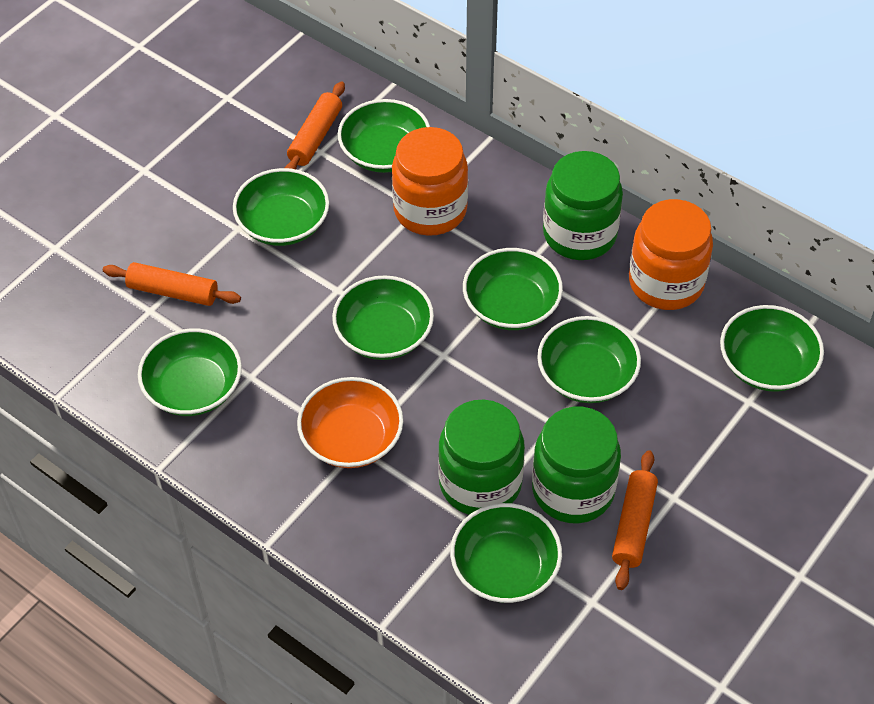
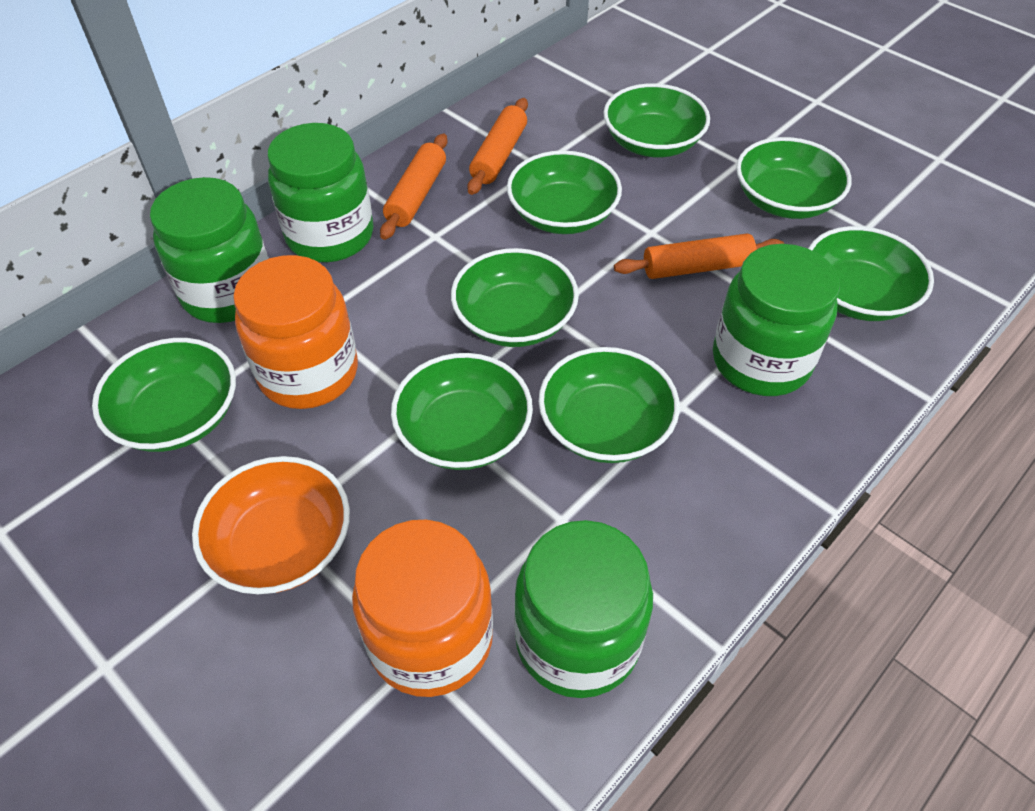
green jar: 3 -> 4

